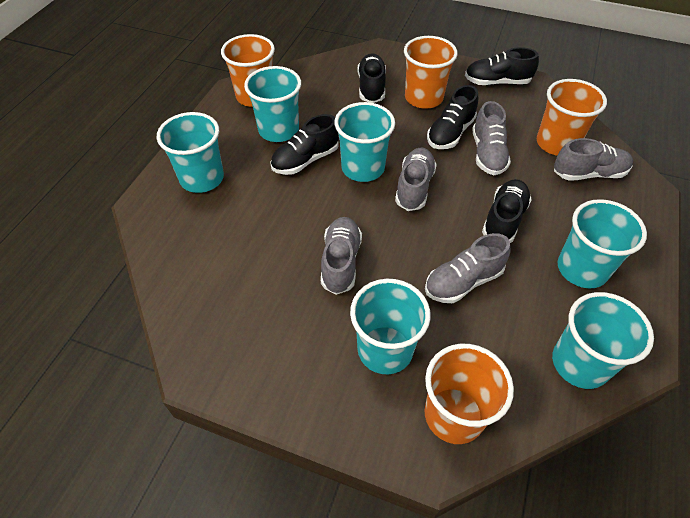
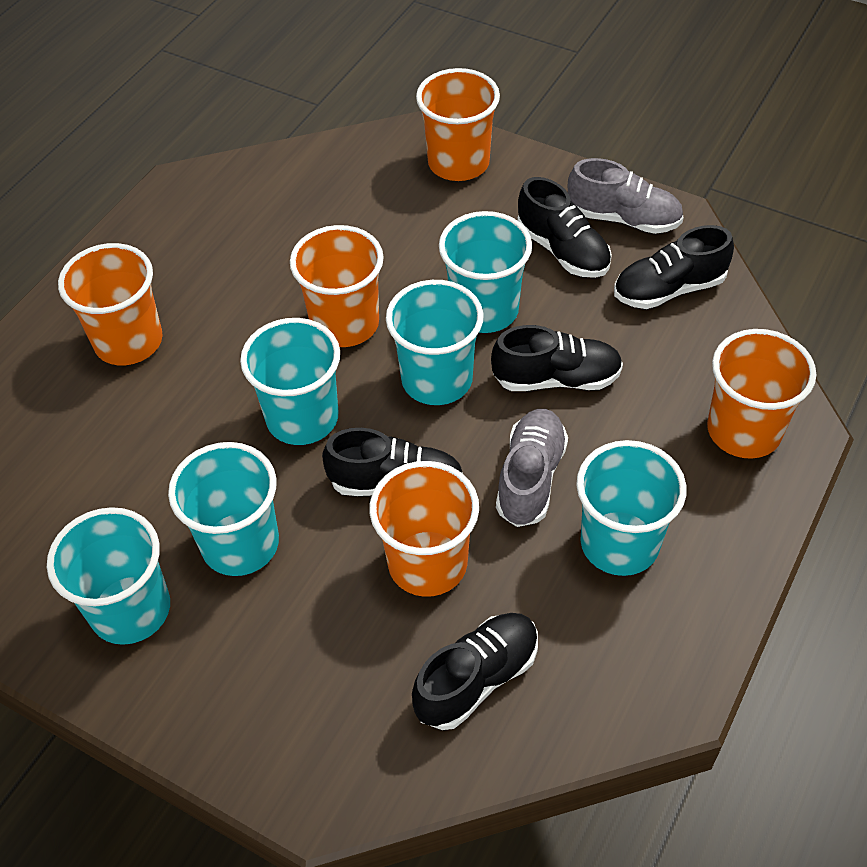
grey shoe: 5 -> 2
orange cup: 4 -> 5

